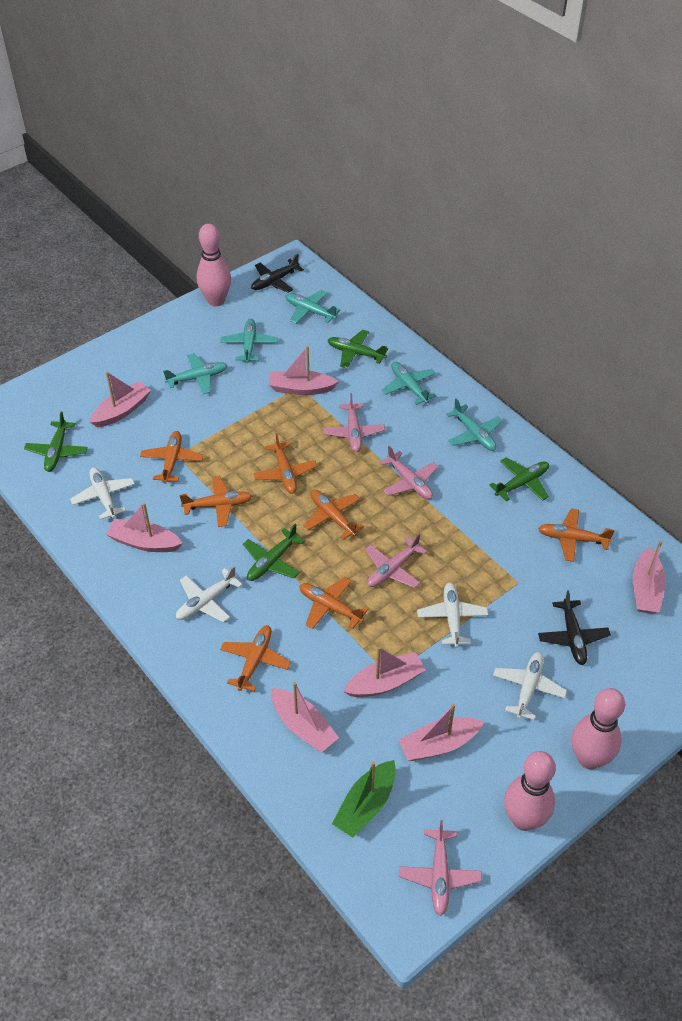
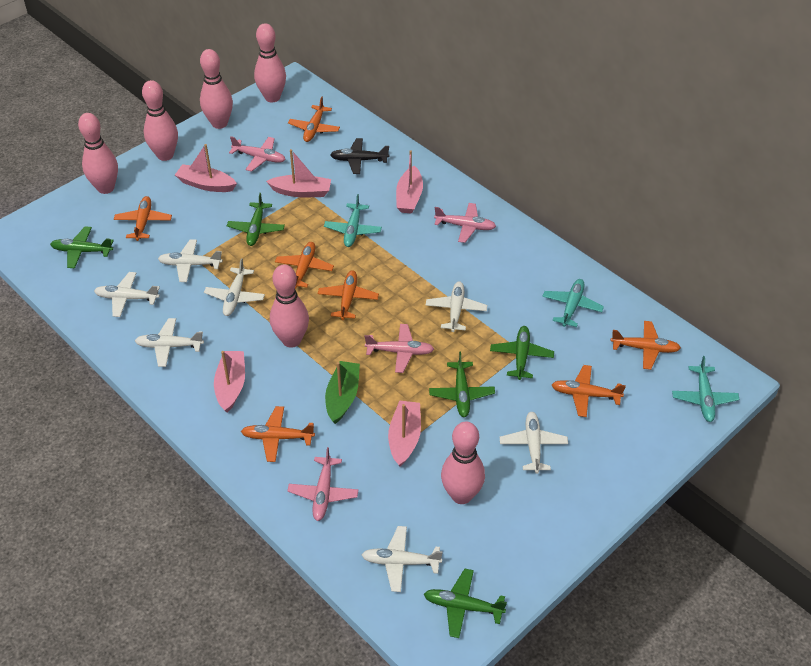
black plane: 2 -> 1
green plane: 4 -> 5
pink boat: 7 -> 5
pink bowling pin: 3 -> 6
turquoise plane: 5 -> 3
white plane: 4 -> 7

